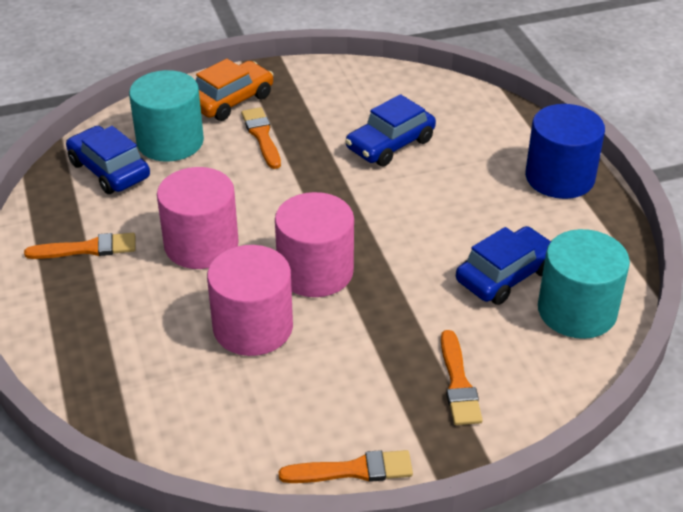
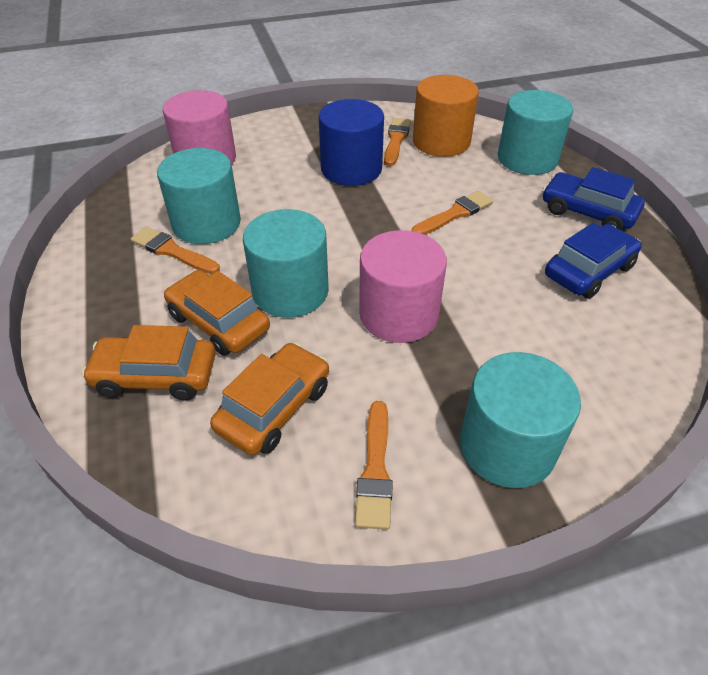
blue car: 3 -> 2
orange car: 1 -> 3
orange cylinder: 0 -> 1
pink cylinder: 3 -> 2
turquoise cylinder: 2 -> 4

